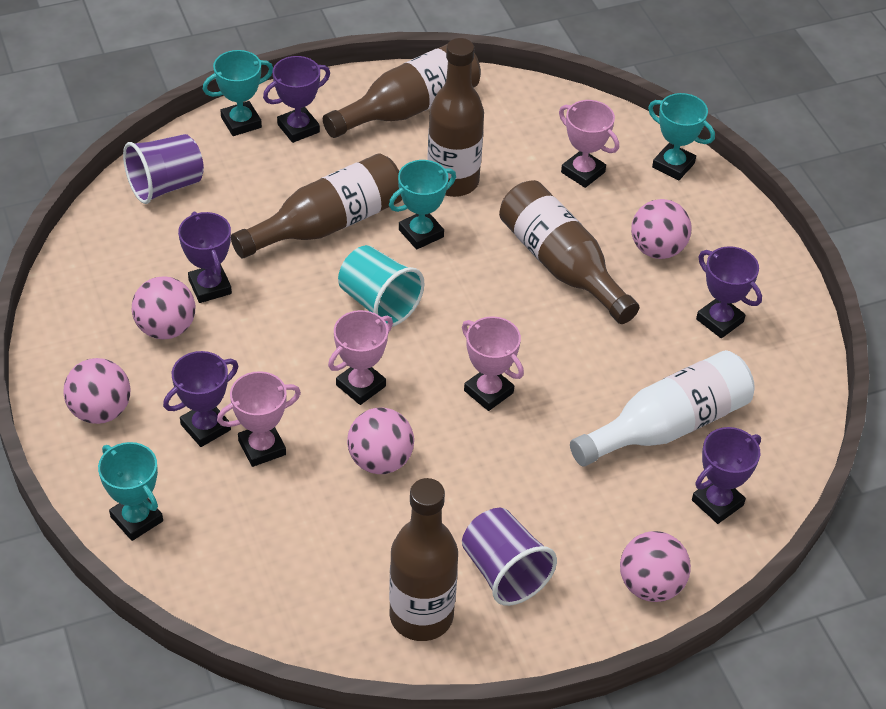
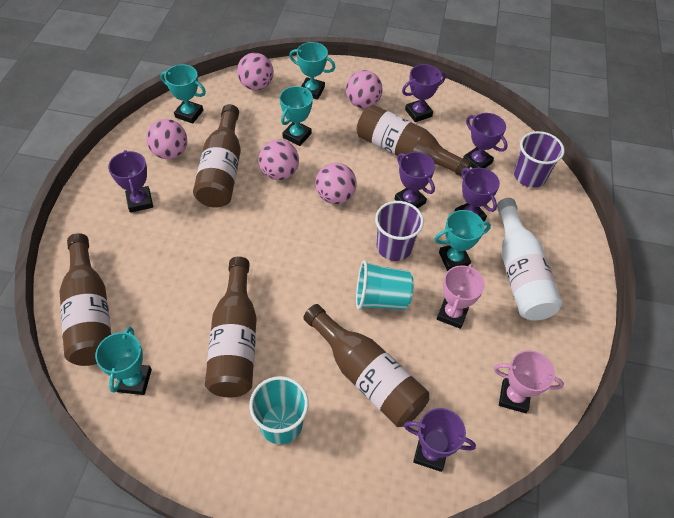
pink trophy: 4 -> 2
purple trophy: 5 -> 6
turquoise cup: 1 -> 2
turquoise trophy: 4 -> 5

